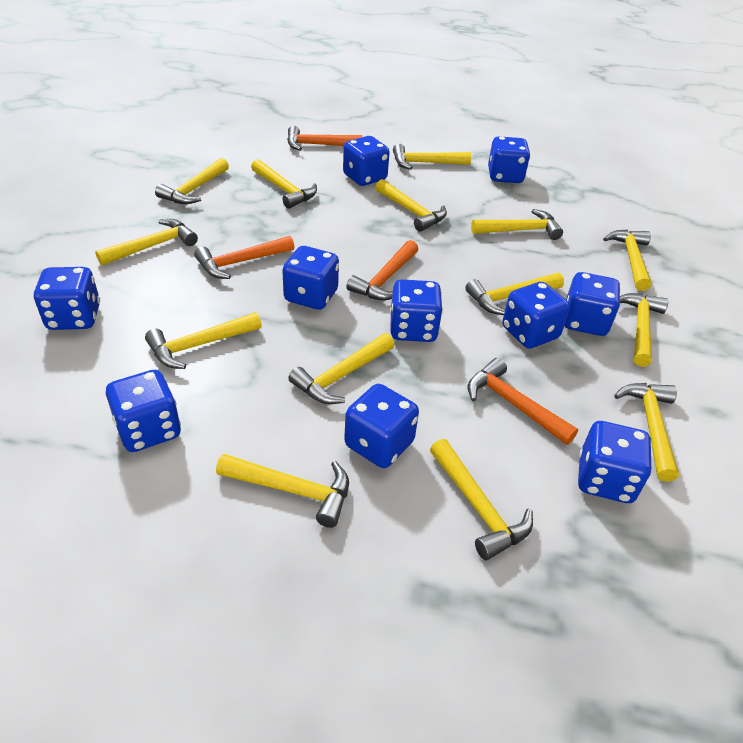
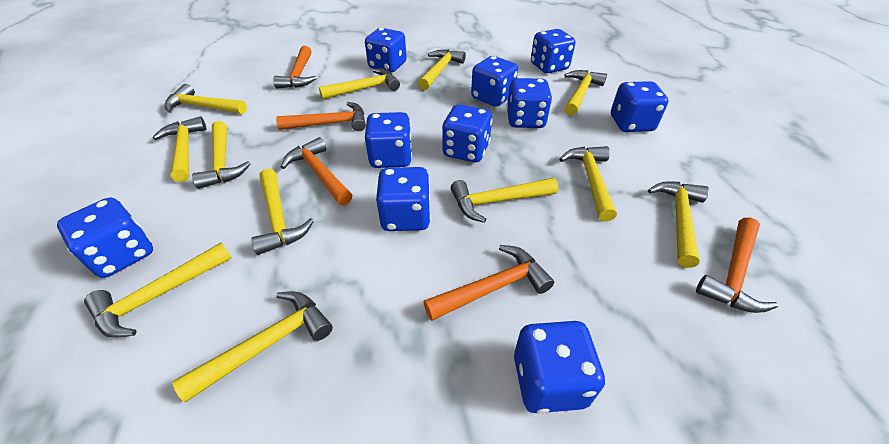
orange hammer: 4 -> 5
yellow hammer: 14 -> 12

